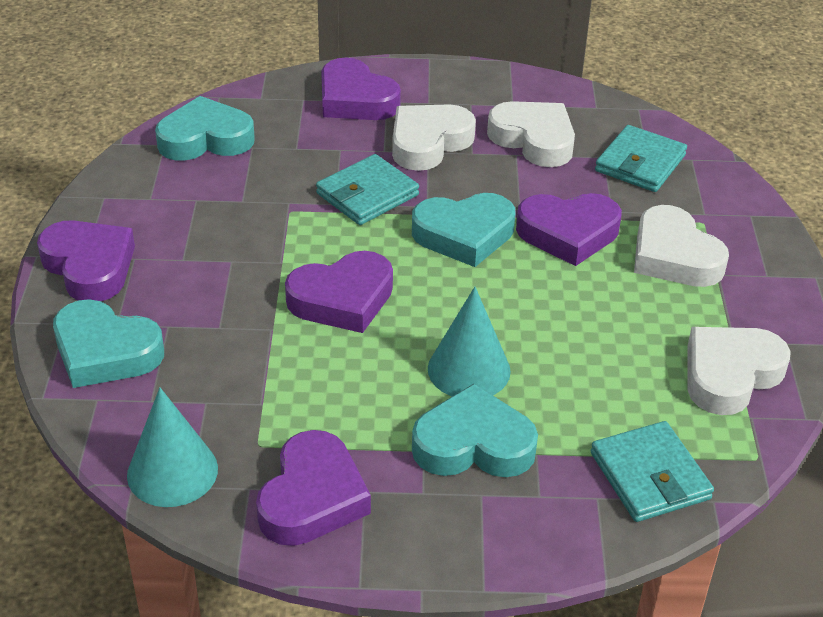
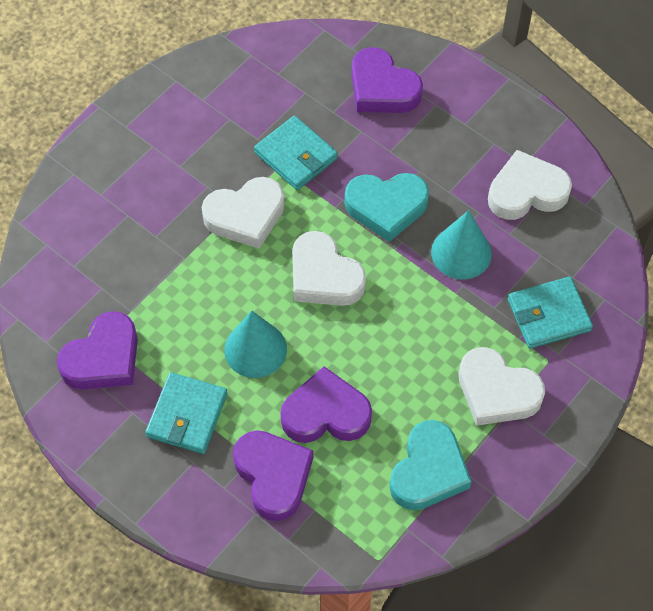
purple heart: 5 -> 4
turquoise heart: 4 -> 2

